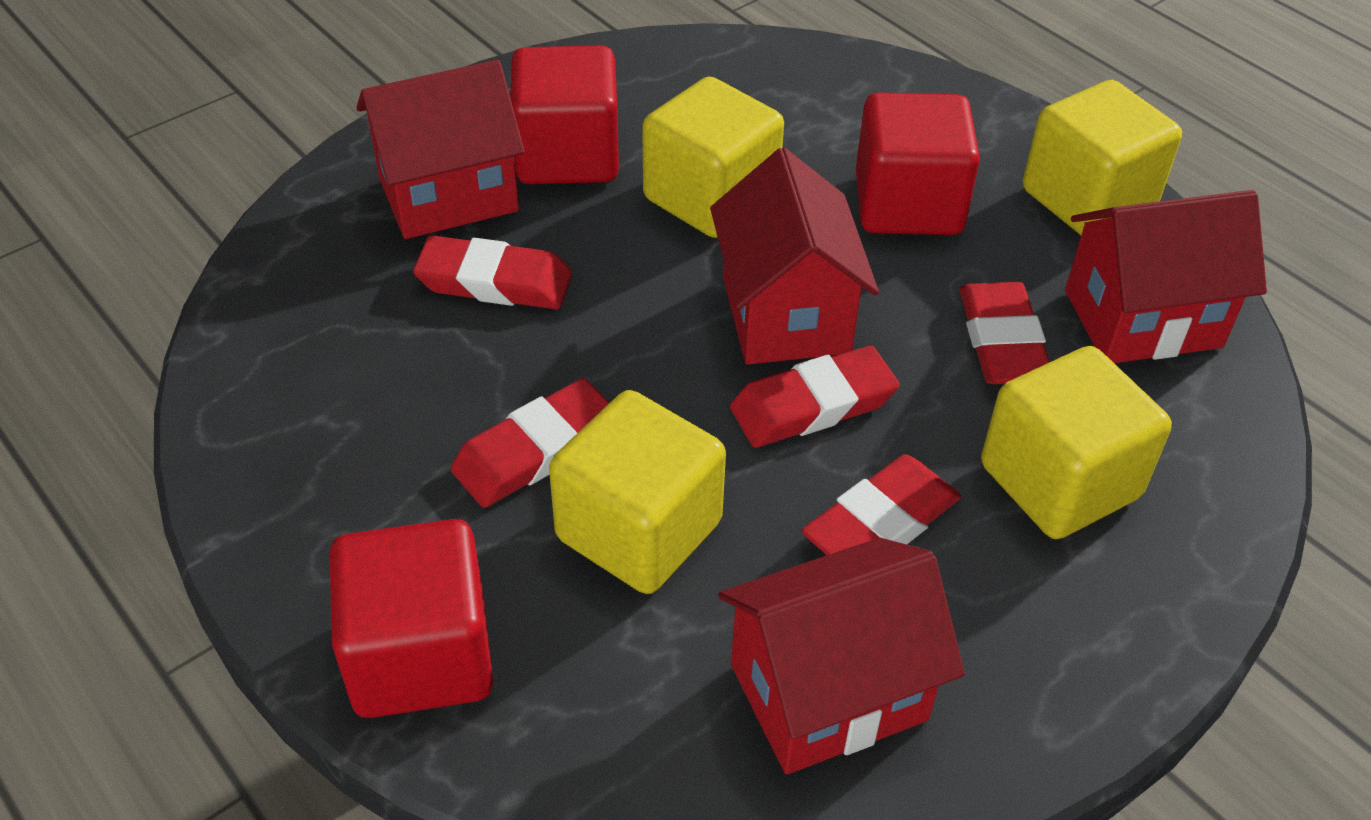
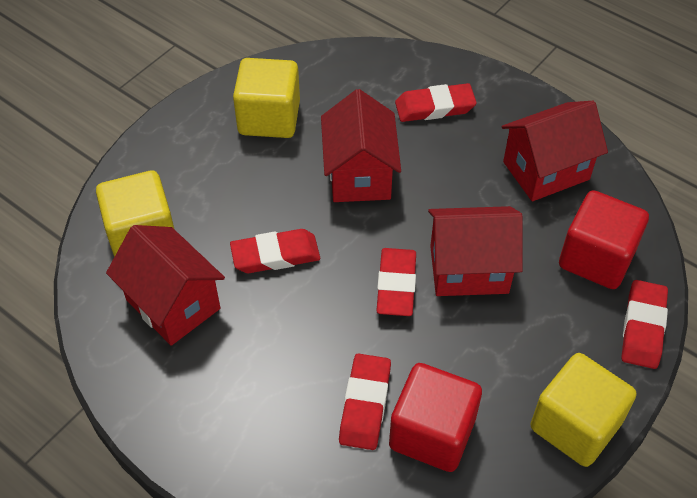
red cube: 3 -> 2
yellow cube: 4 -> 3

